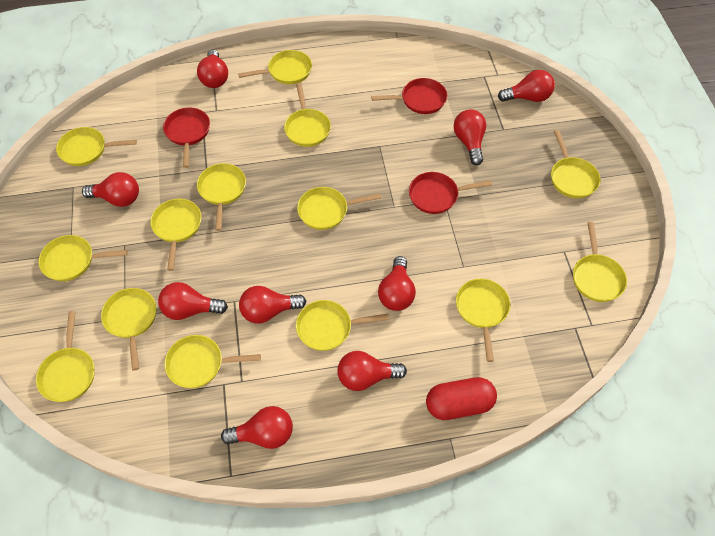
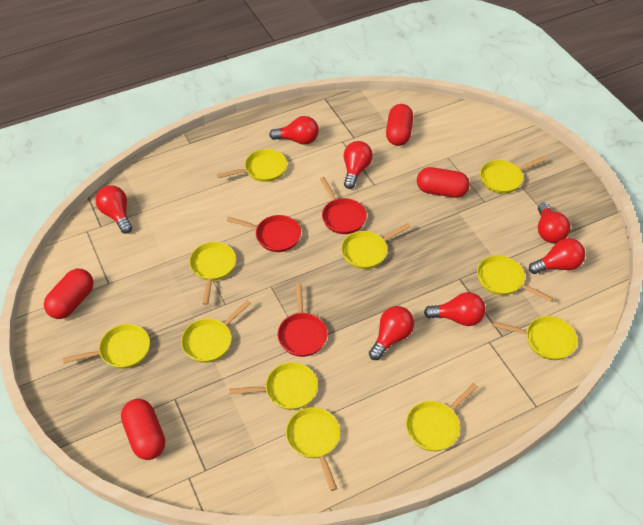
red capsule: 1 -> 4
red light bulb: 9 -> 7
yellow pan: 14 -> 11

